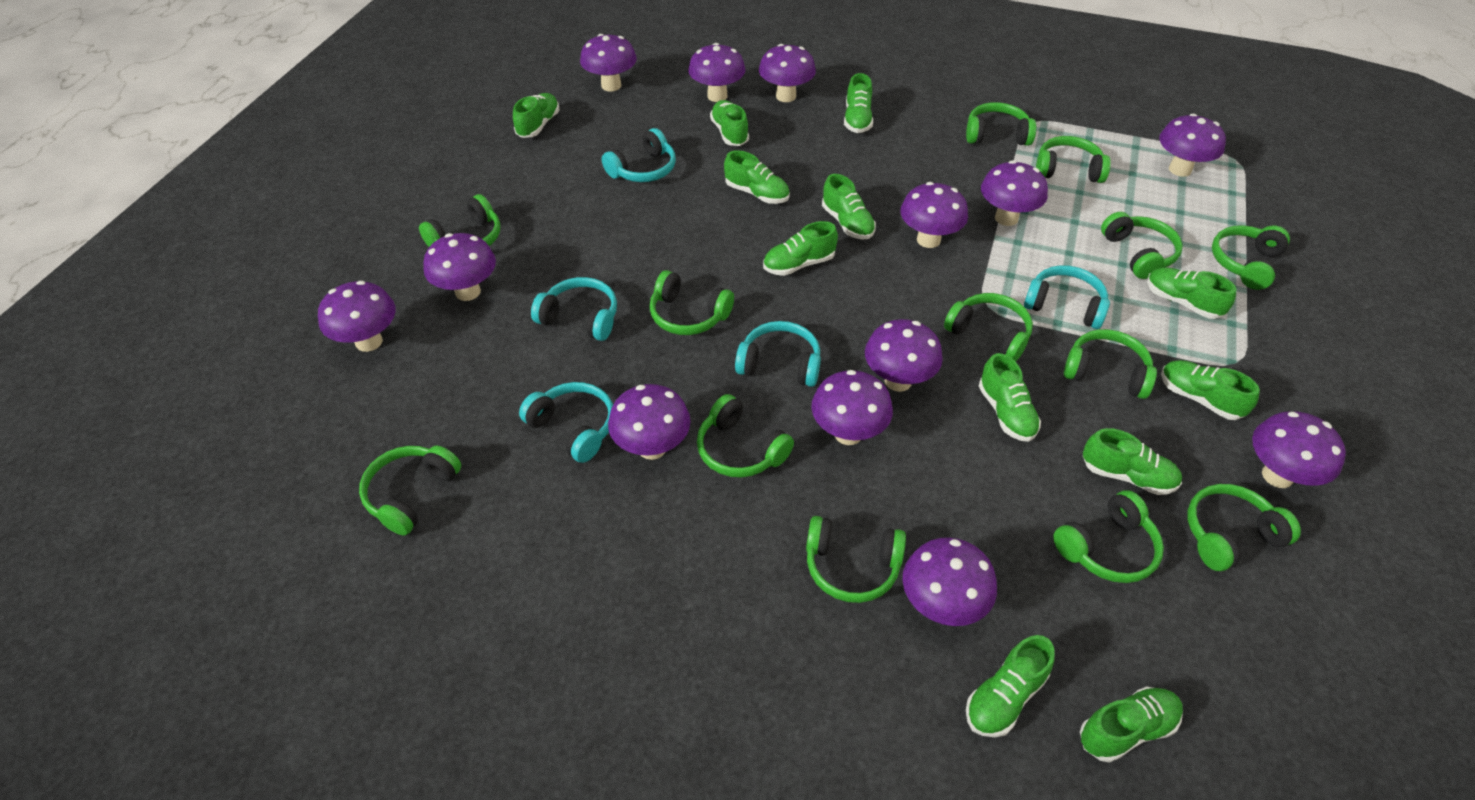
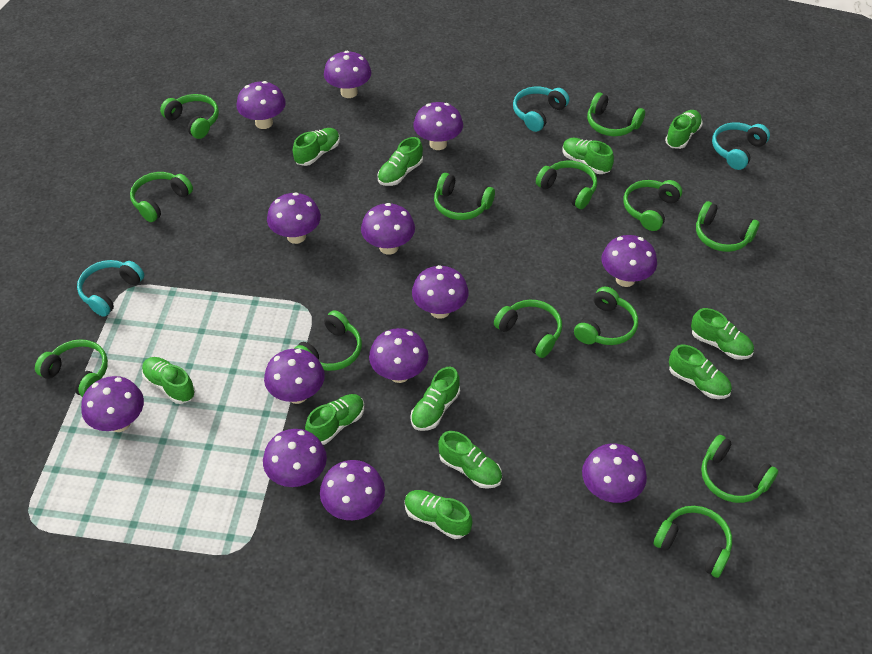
green shoe: 12 -> 11
turquoise headphones: 5 -> 3

